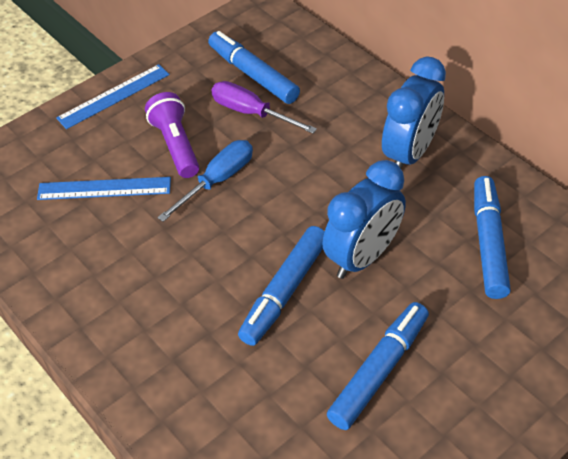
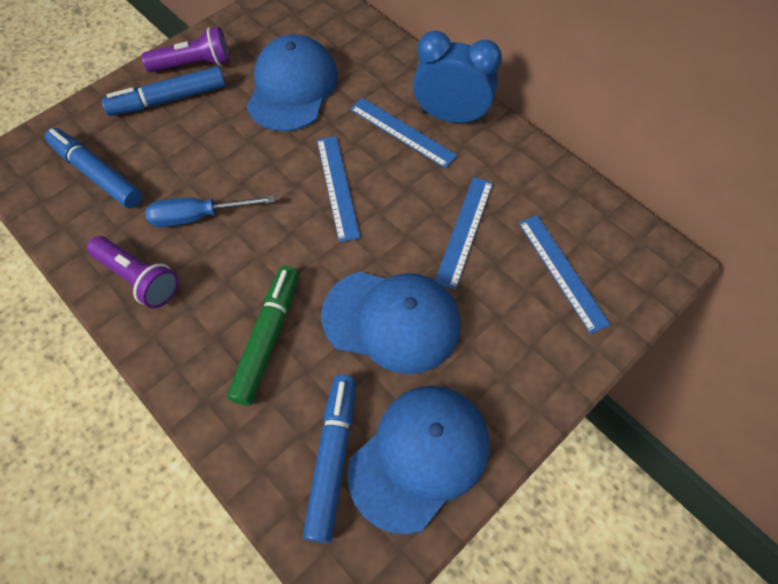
blue cap: 0 -> 3
blue clock: 2 -> 1
blue marker: 4 -> 3
blue ruler: 2 -> 4
green marker: 0 -> 1
purple flashlight: 1 -> 2
purple screwdriver: 1 -> 0

